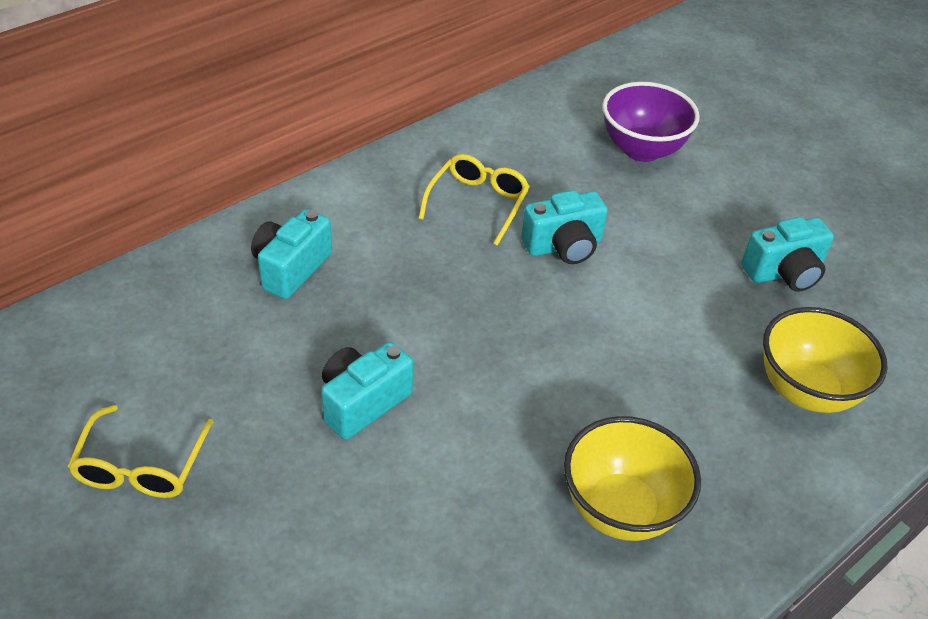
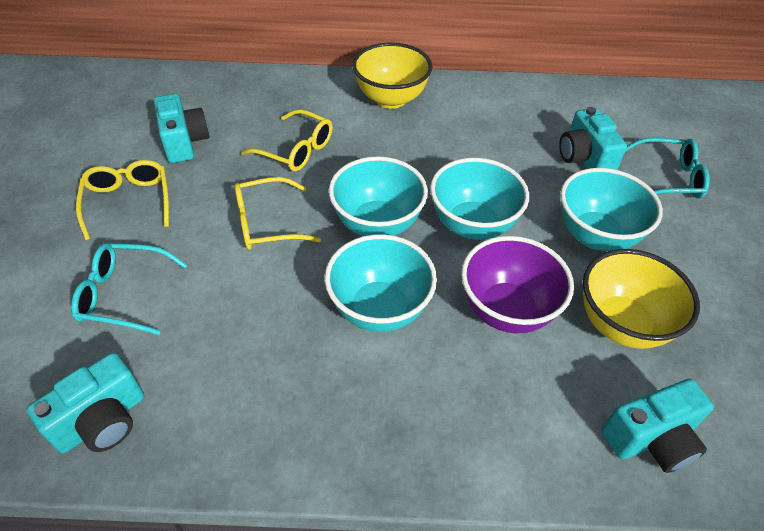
turquoise bowl: 0 -> 4
turquoise glasses: 0 -> 2
yellow glasses: 2 -> 3

